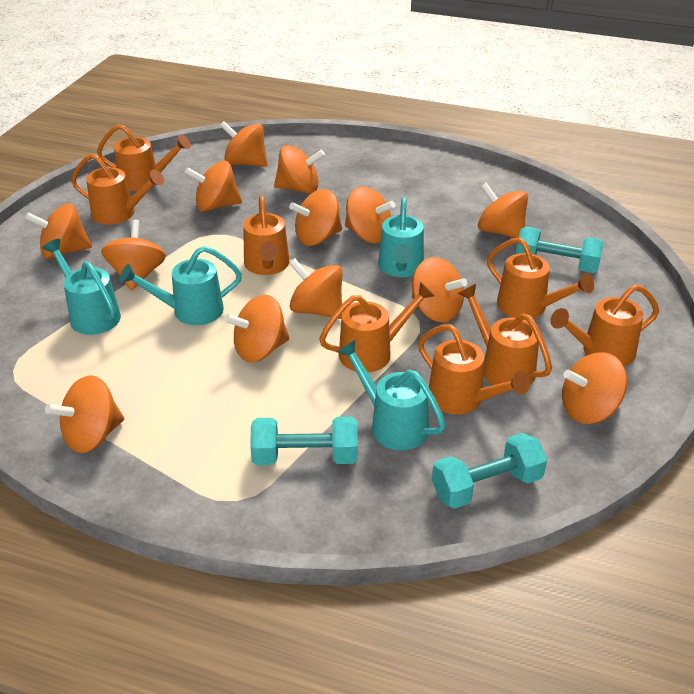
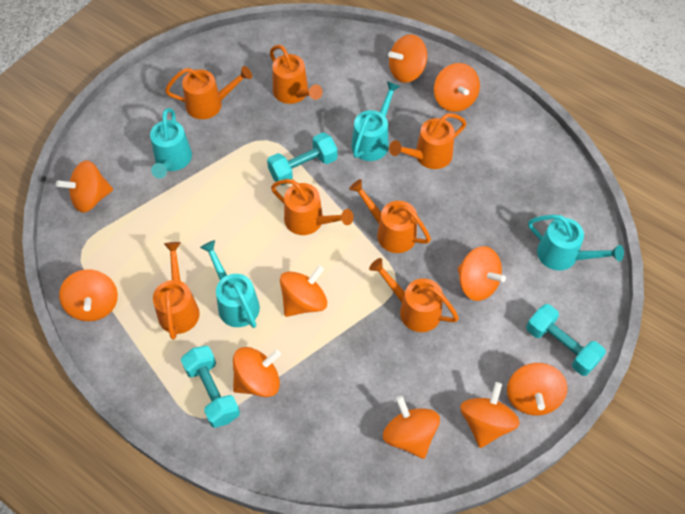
orange spinning top: 13 -> 10
orange watering can: 8 -> 7

